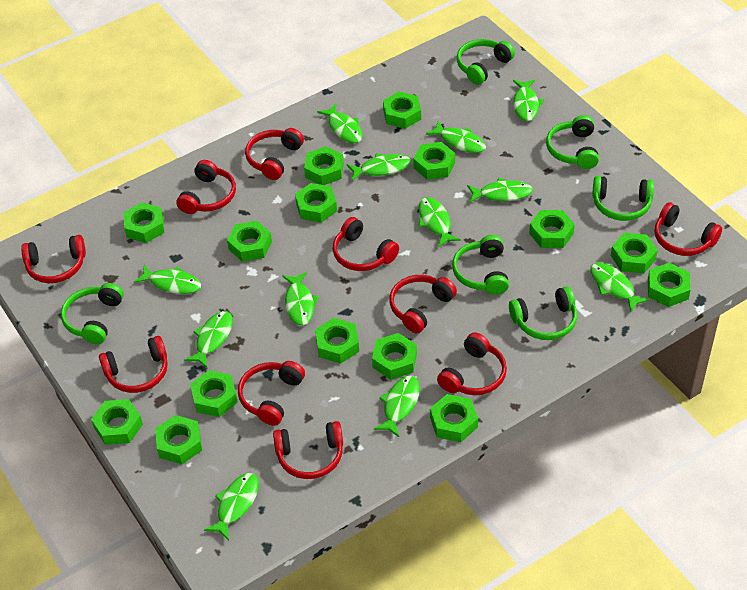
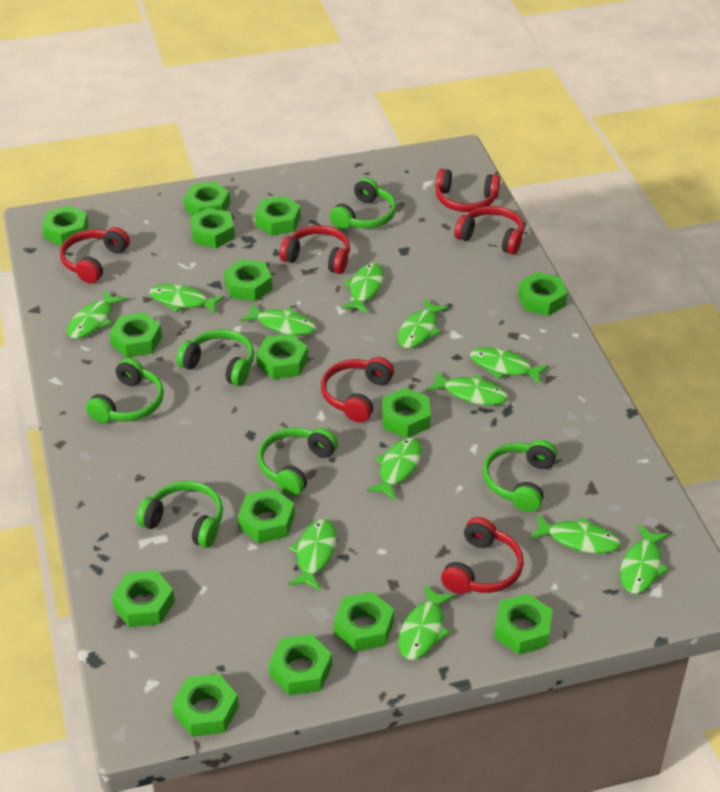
red headphones: 10 -> 6

